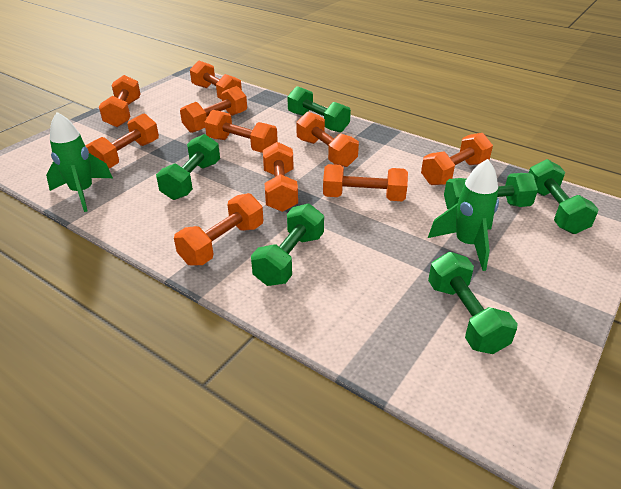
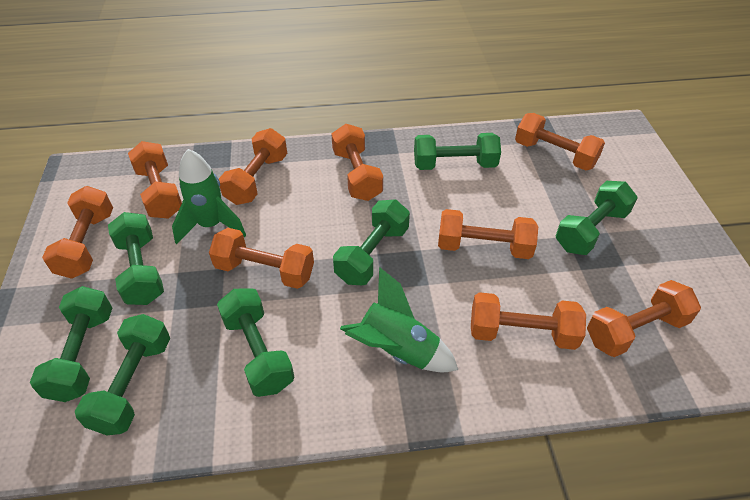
green dumbbell: 6 -> 7
orange dumbbell: 10 -> 9

